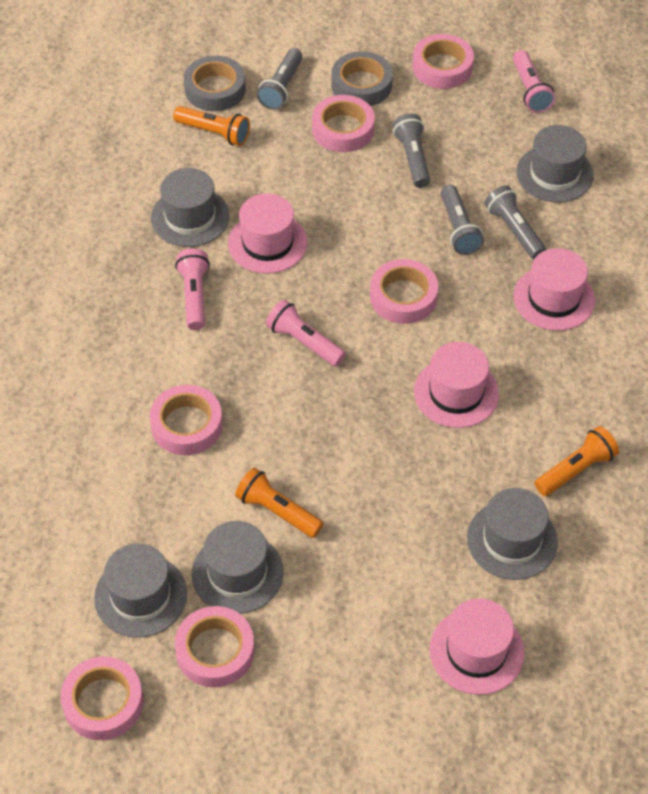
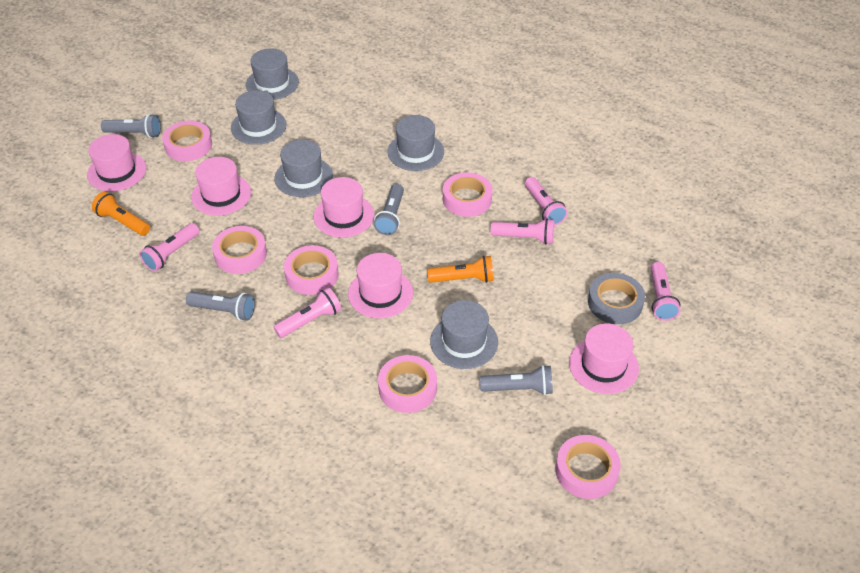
grey tape: 2 -> 1
orange flashlight: 3 -> 2
pink flashlight: 3 -> 5
pink hat: 4 -> 5

